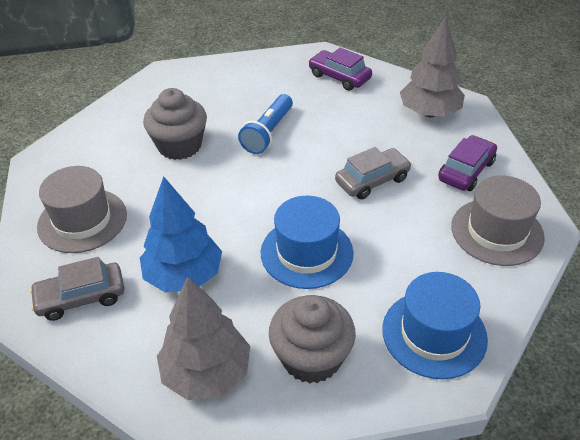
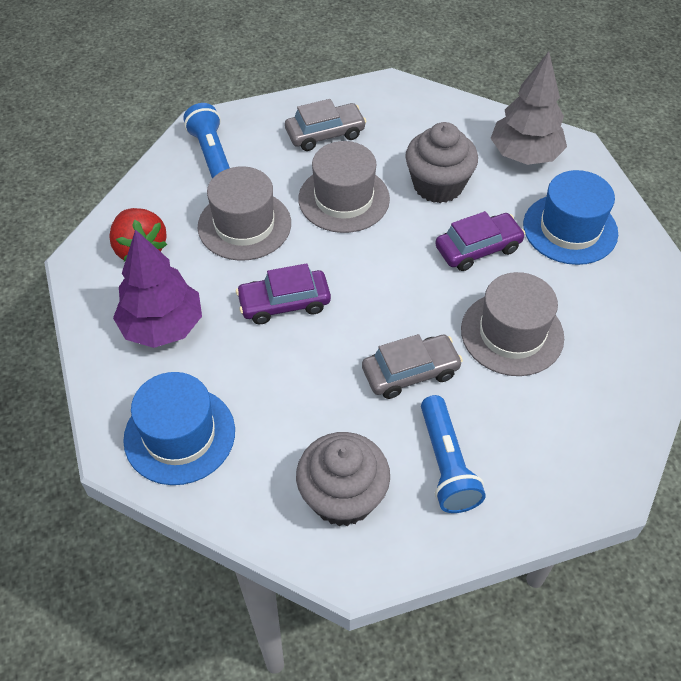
blue flashlight: 1 -> 2
blue tree: 1 -> 0
grey hat: 2 -> 3
grey tree: 2 -> 1
purple tree: 0 -> 1
red strawberry: 0 -> 1

